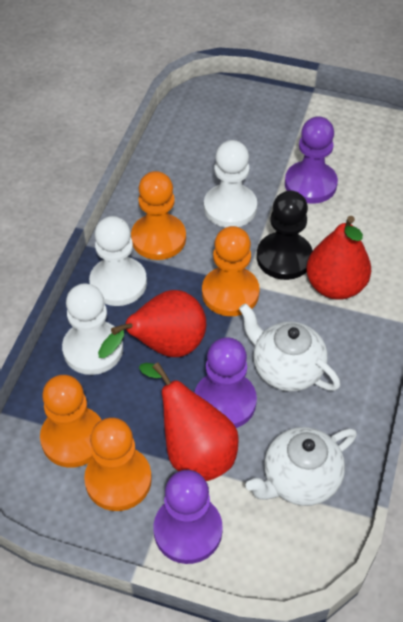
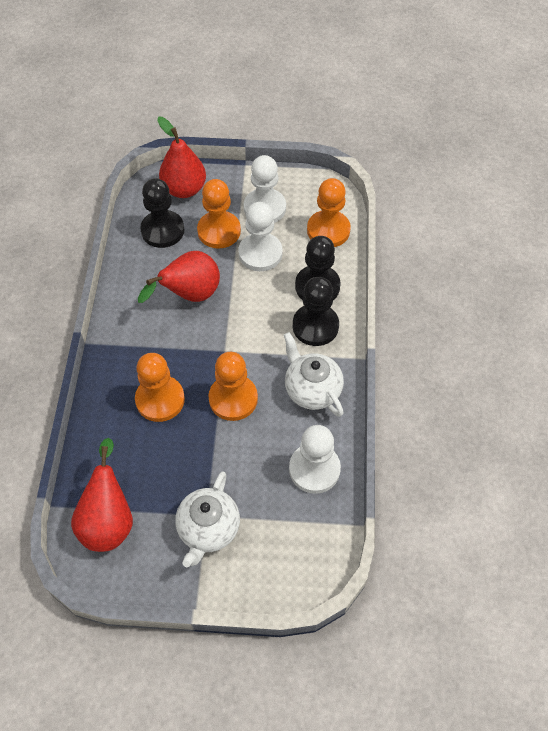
black pawn: 1 -> 3
purple pawn: 3 -> 0

